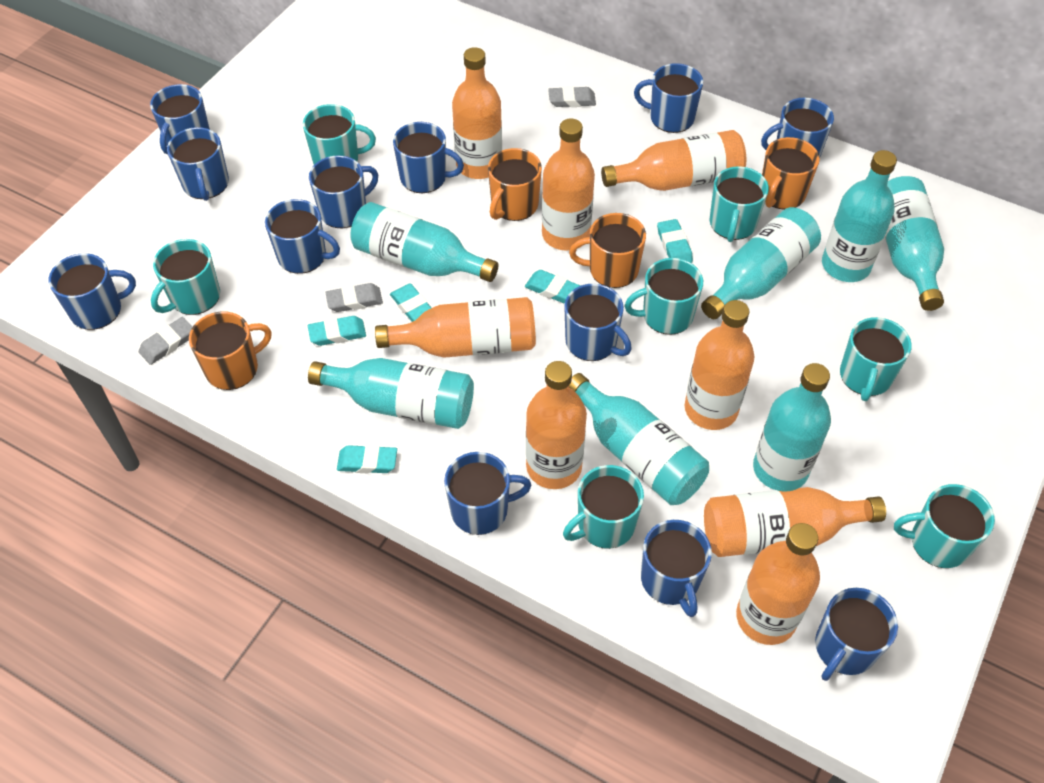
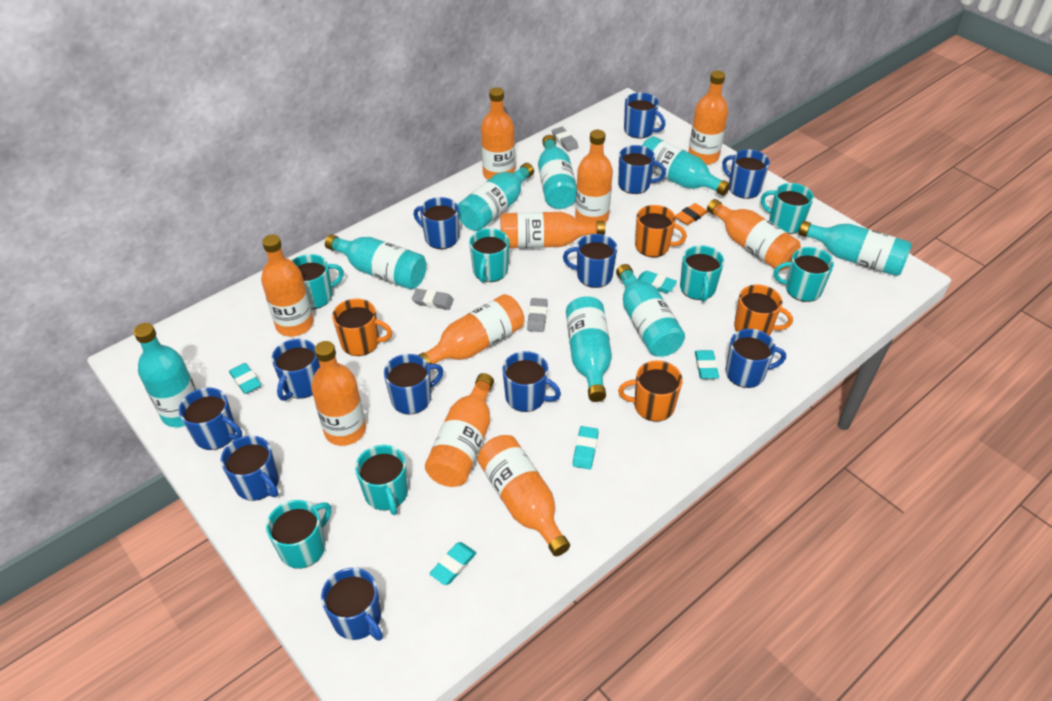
orange bottle: 8 -> 10
orange eraser: 0 -> 1
turquoise bottle: 7 -> 8

